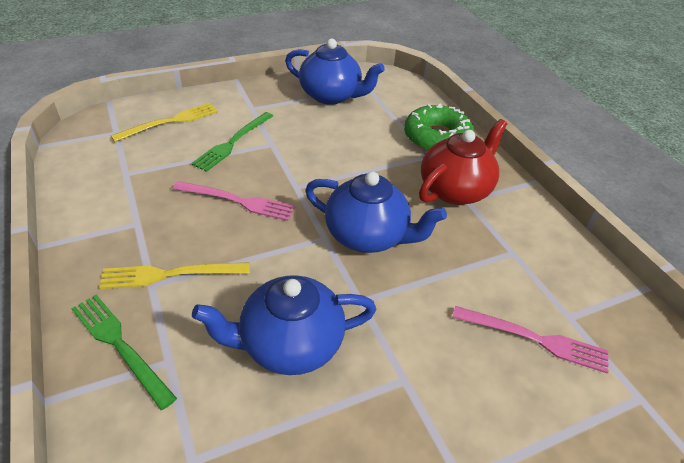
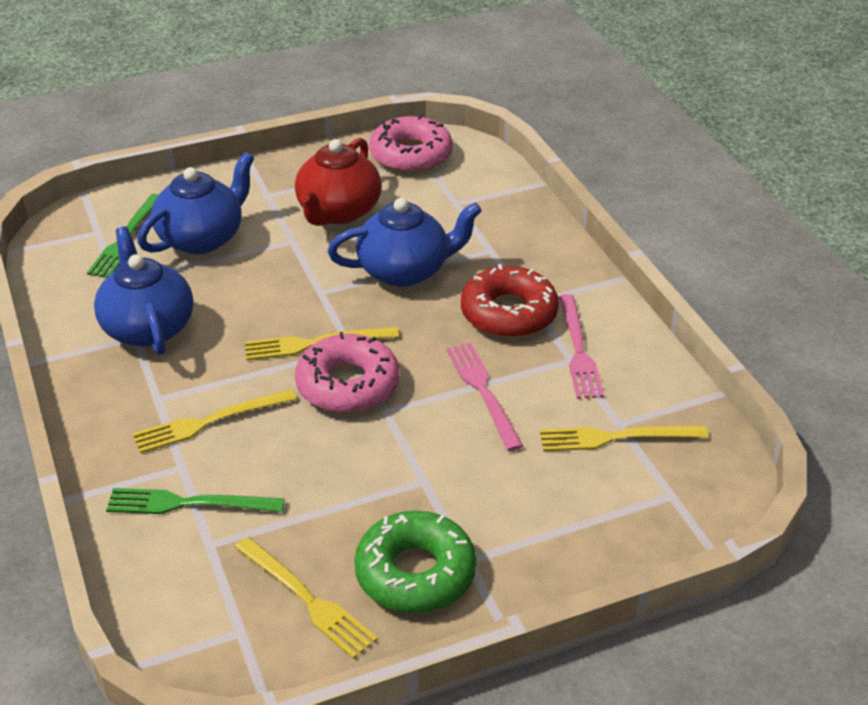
pink donut: 0 -> 2
red donut: 0 -> 1
yellow fork: 2 -> 4

